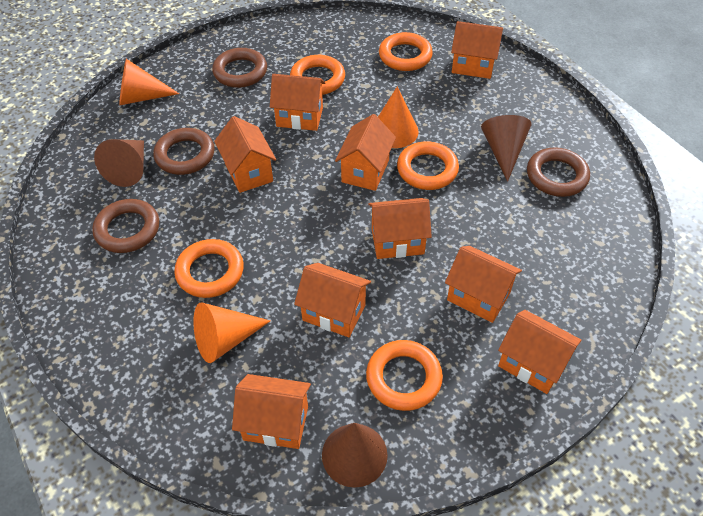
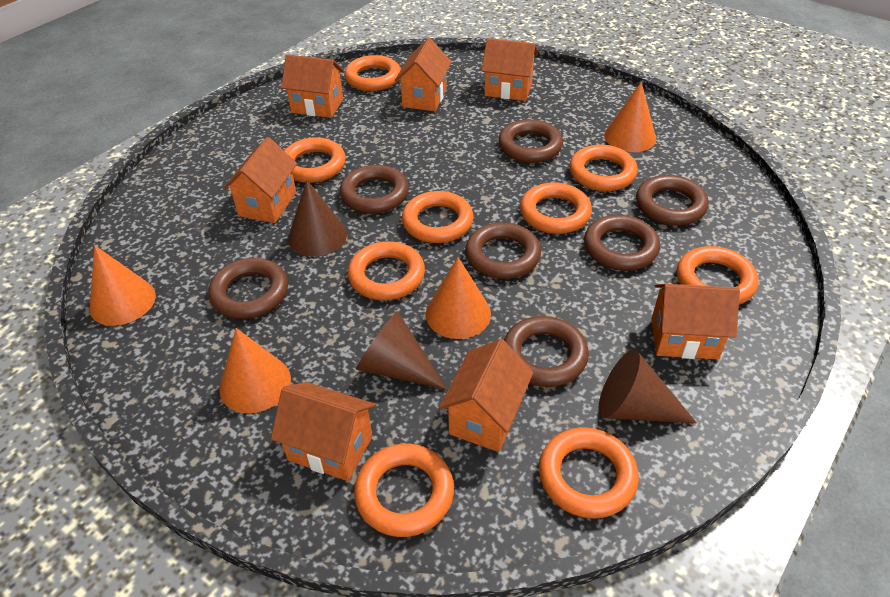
brown ring: 4 -> 7
orange cone: 3 -> 4
orange house: 9 -> 7
orange ring: 5 -> 9

